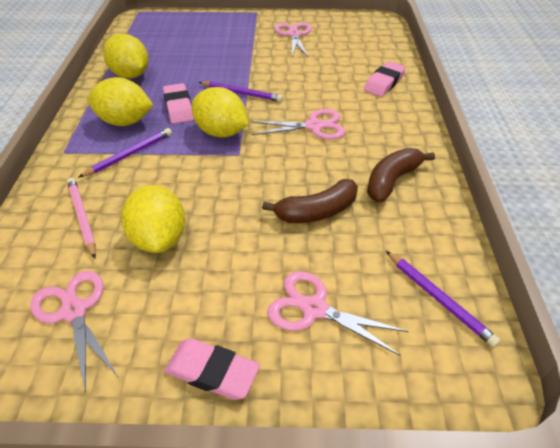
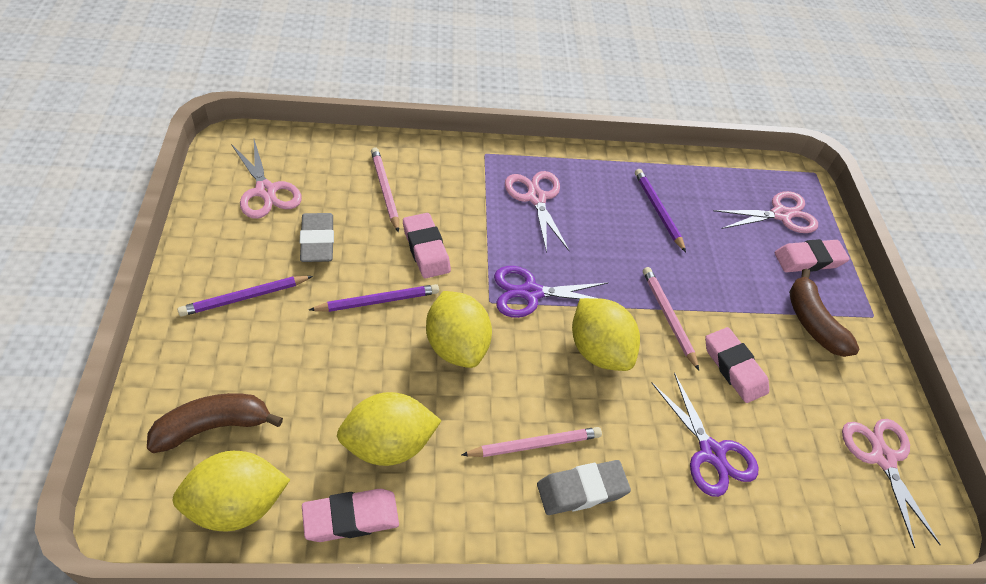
grey eraser: 0 -> 2
pink eraser: 3 -> 4
pink pencil: 1 -> 3
purple scissors: 0 -> 2

